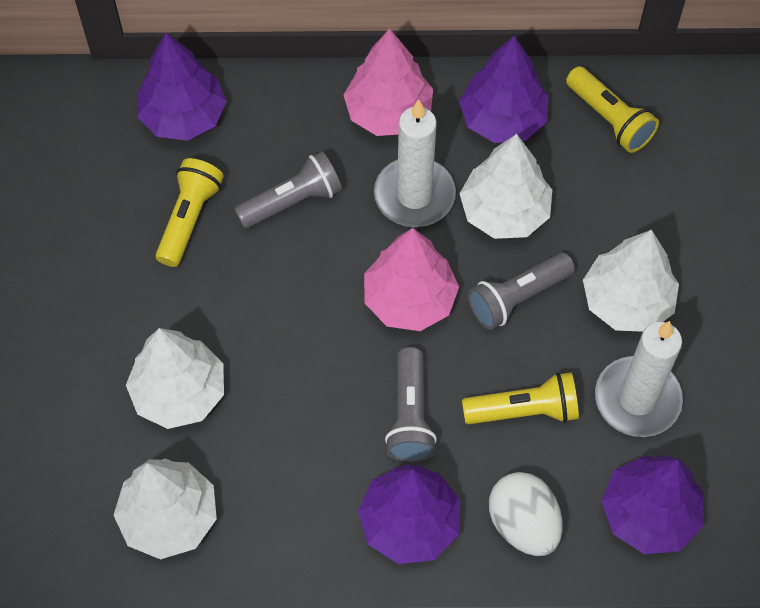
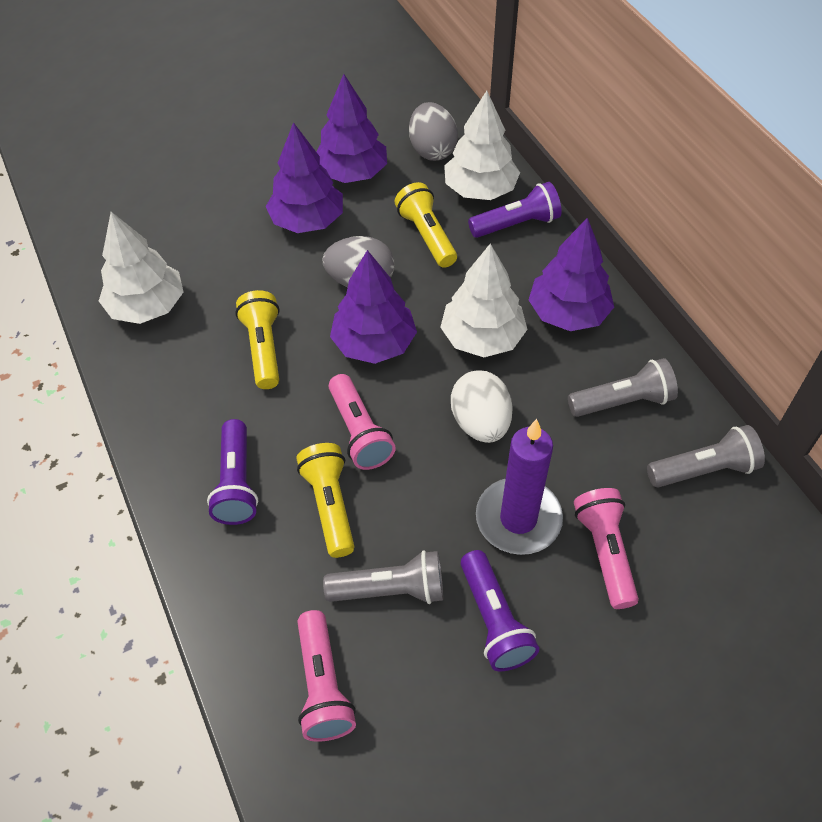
grey egg: 0 -> 2
pink flashlight: 0 -> 3
pink tree: 2 -> 0
purple candle: 0 -> 1
purple flashlight: 0 -> 3
white candle: 2 -> 0
white tree: 4 -> 3

